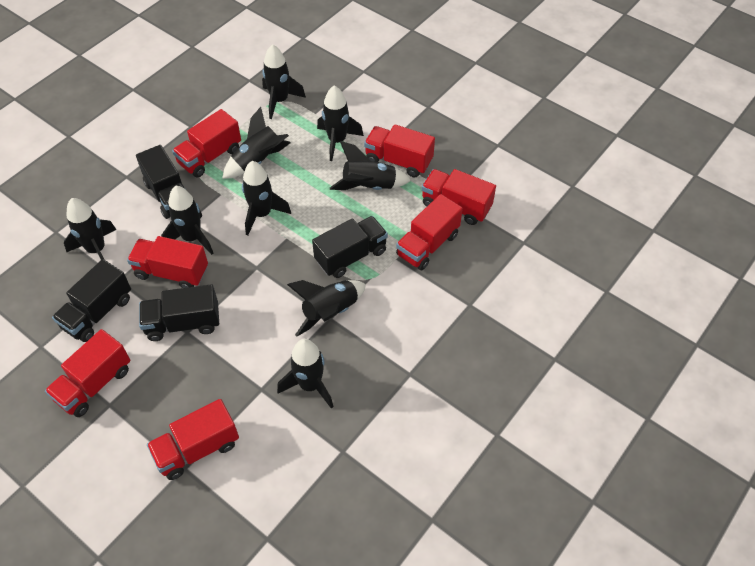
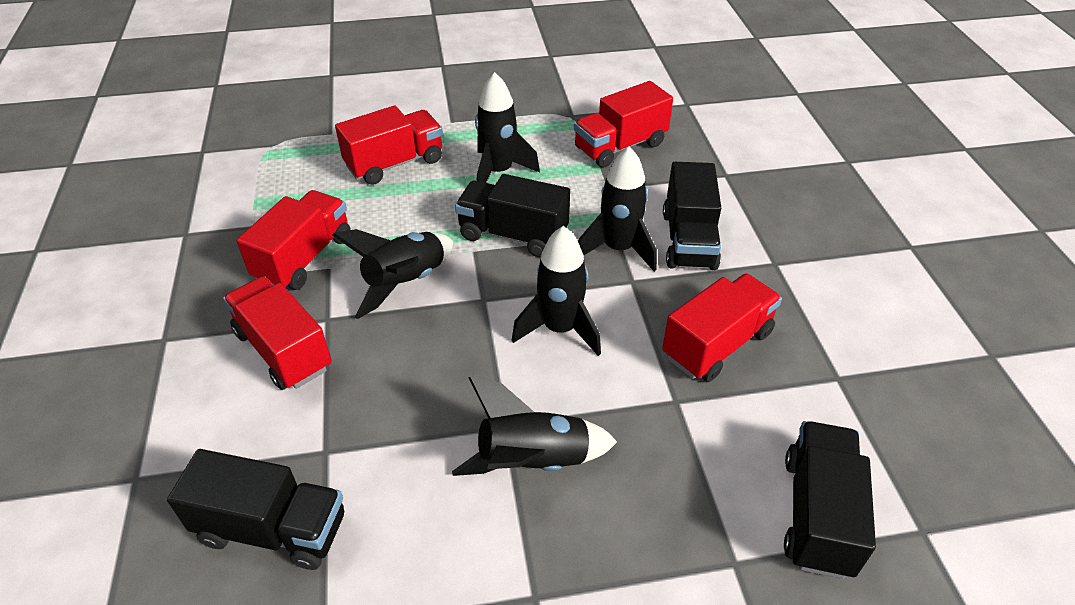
black rocket: 9 -> 5
red truck: 7 -> 5

